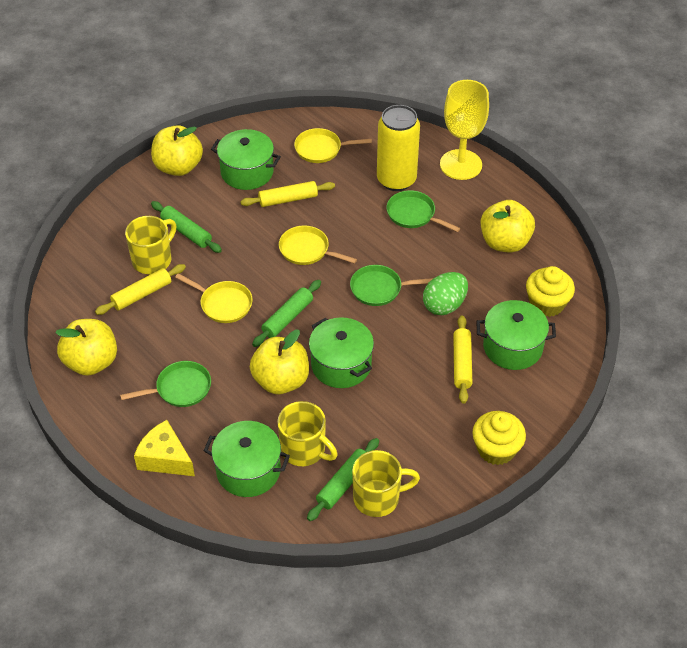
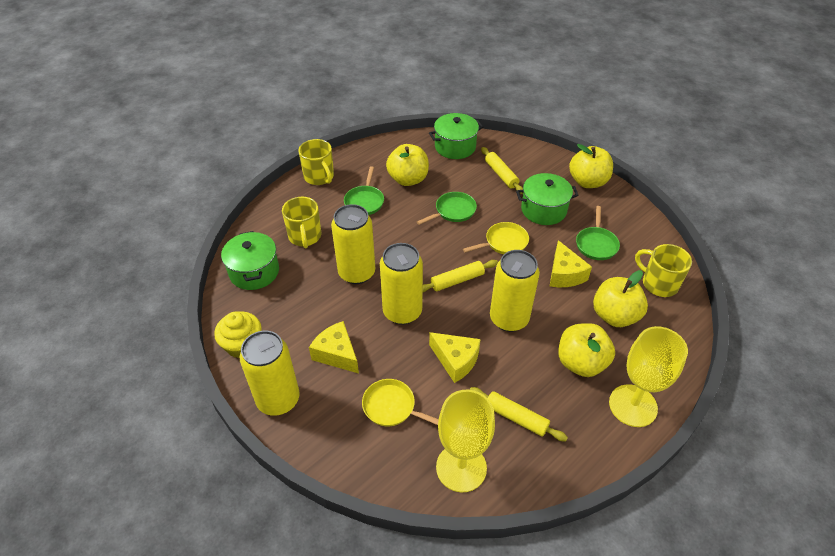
green egg: 1 -> 0
green pot: 4 -> 3
green rolling pin: 3 -> 0
yellow can: 1 -> 4
yellow cheese: 1 -> 3
yellow cupcake: 2 -> 1
yellow goblet: 1 -> 2
yellow pan: 3 -> 2

